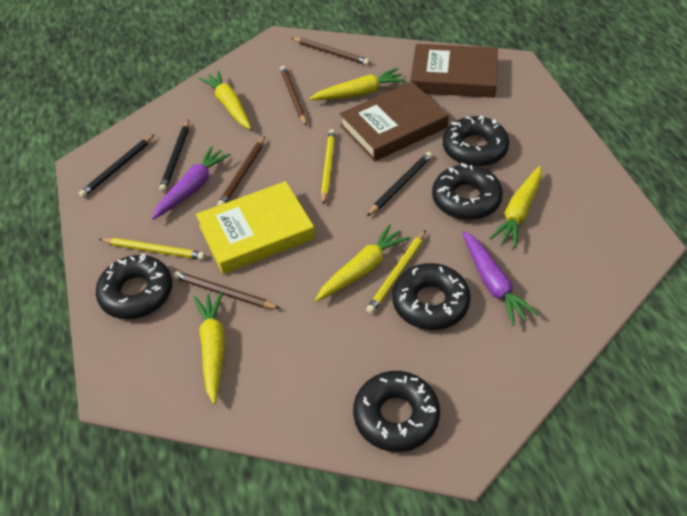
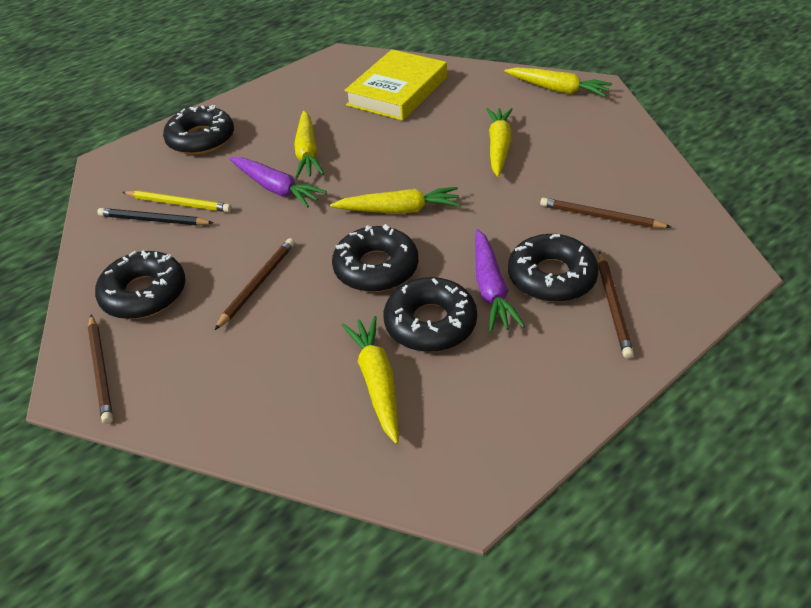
black pencil: 3 -> 1
brown book: 2 -> 0
yellow pencil: 3 -> 1

